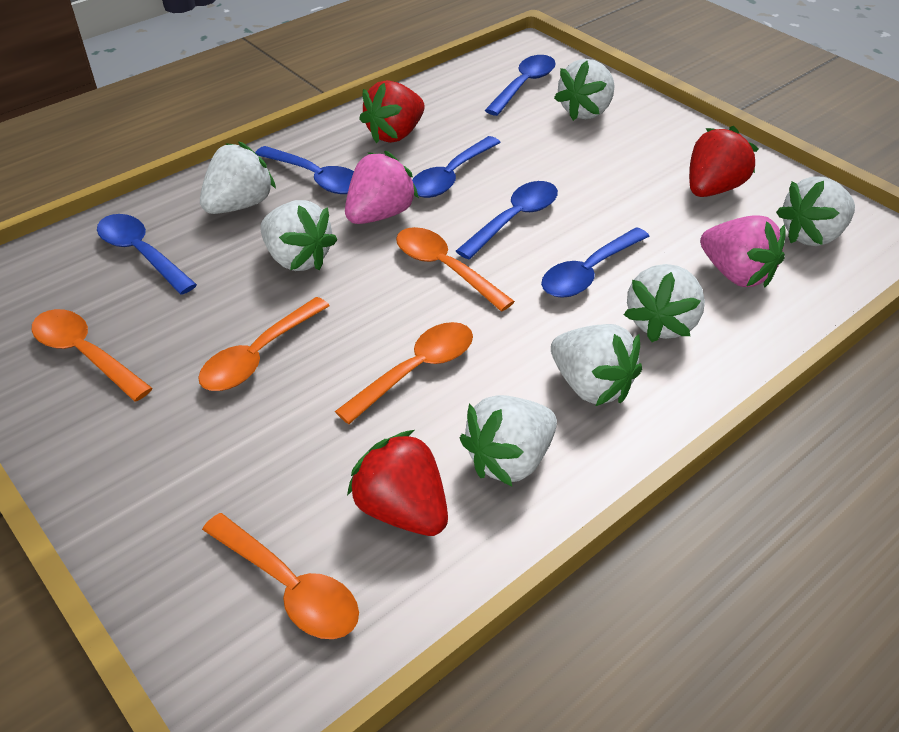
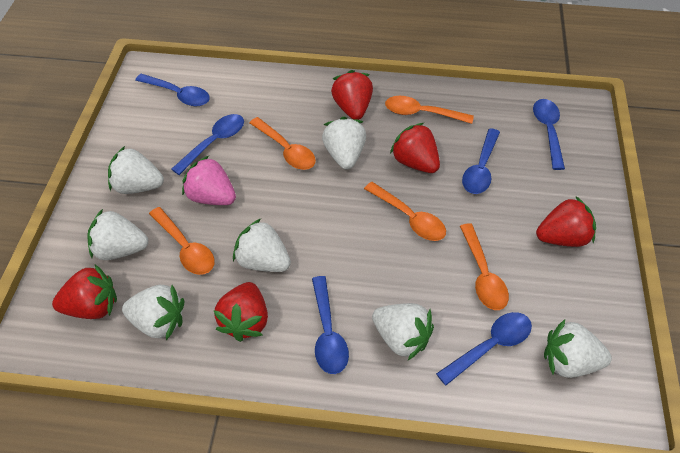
pink strawberry: 2 -> 1
red strawberry: 3 -> 5

